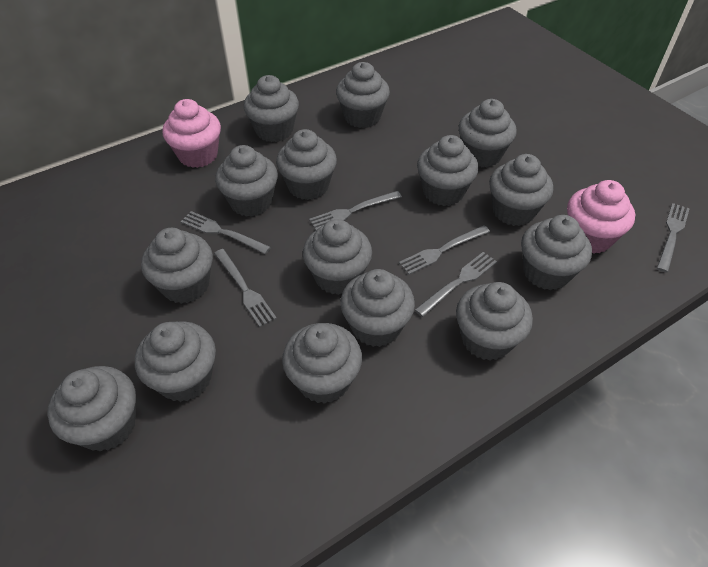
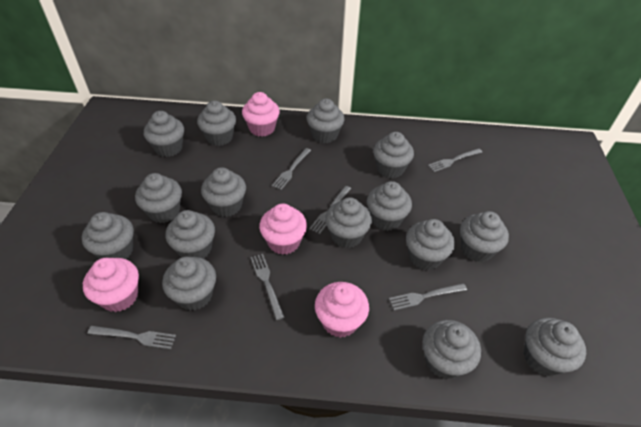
pink cupcake: 2 -> 4

